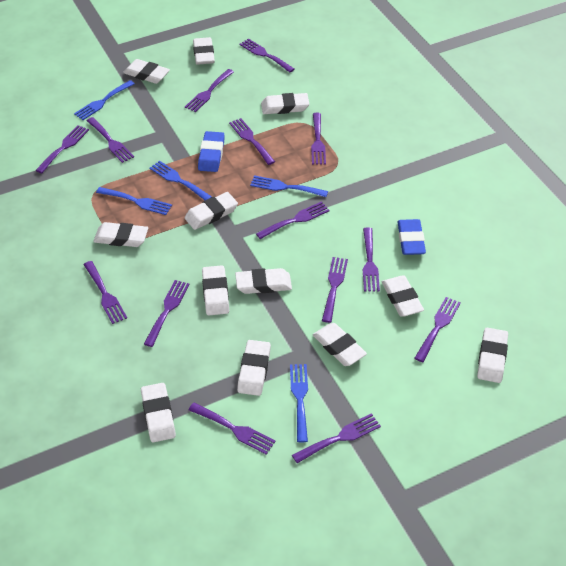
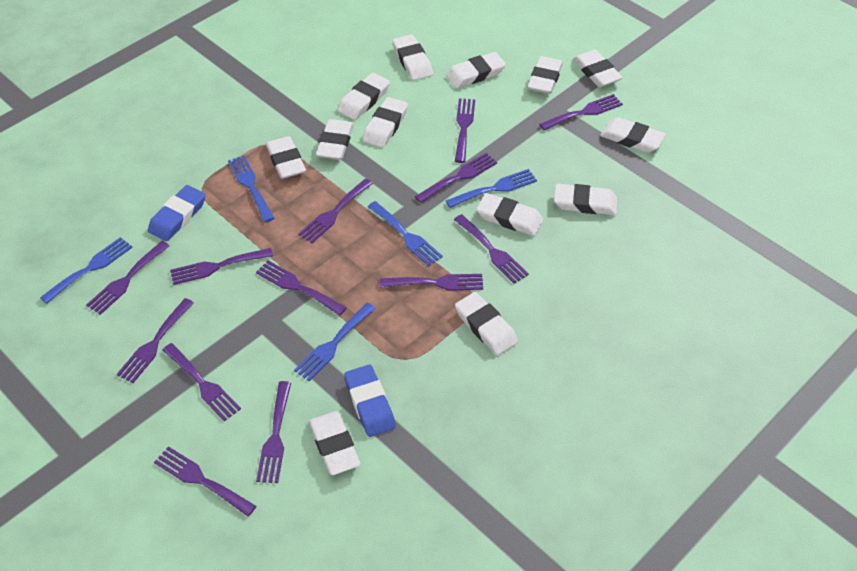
purple fork: 14 -> 13
white eraser: 12 -> 13

